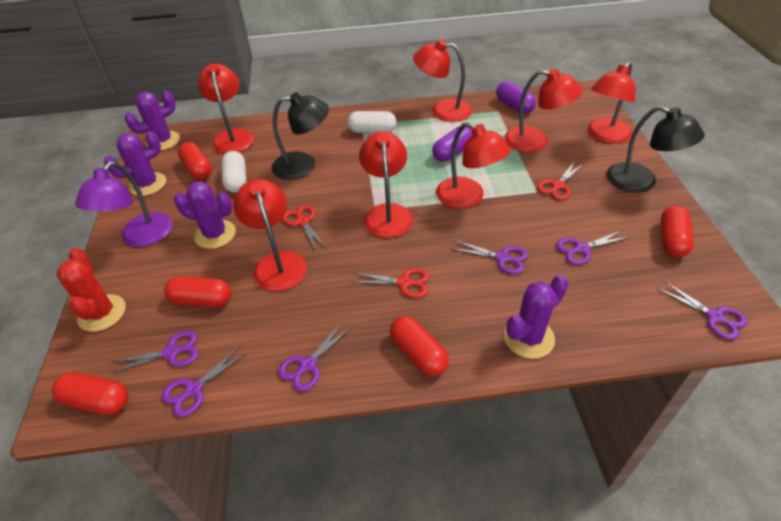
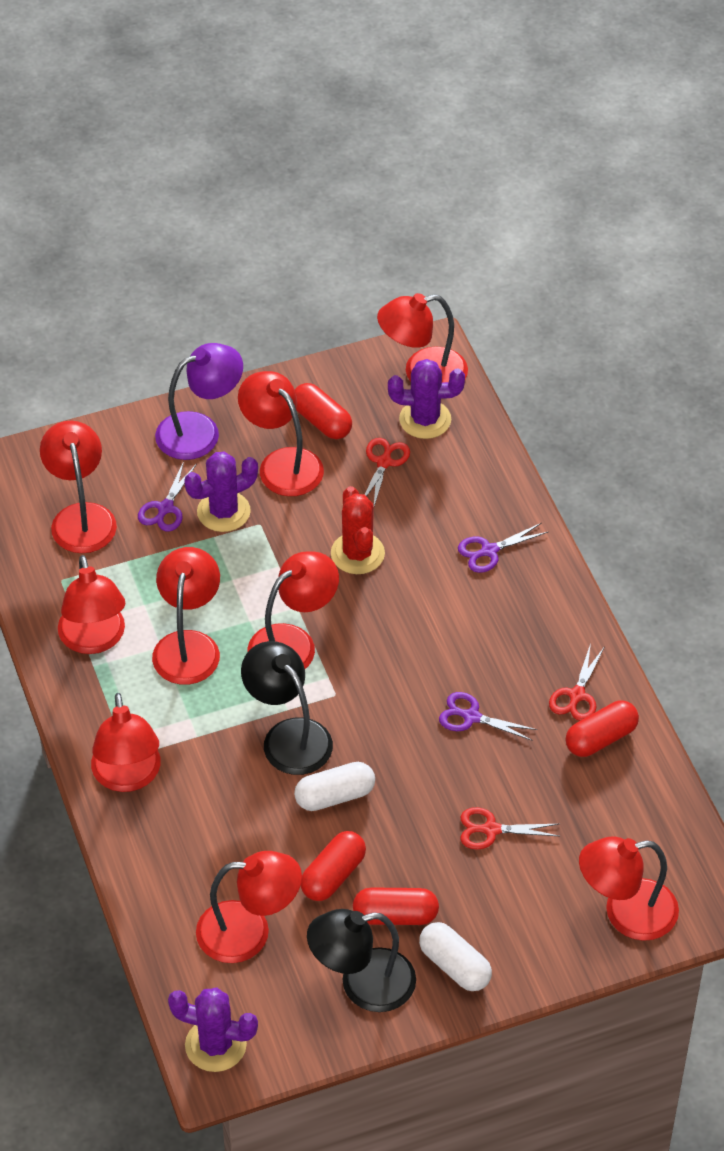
purple cactus: 4 -> 3
purple capsule: 2 -> 0
purple scissors: 6 -> 3
red capsule: 5 -> 4
red lamp: 7 -> 9

